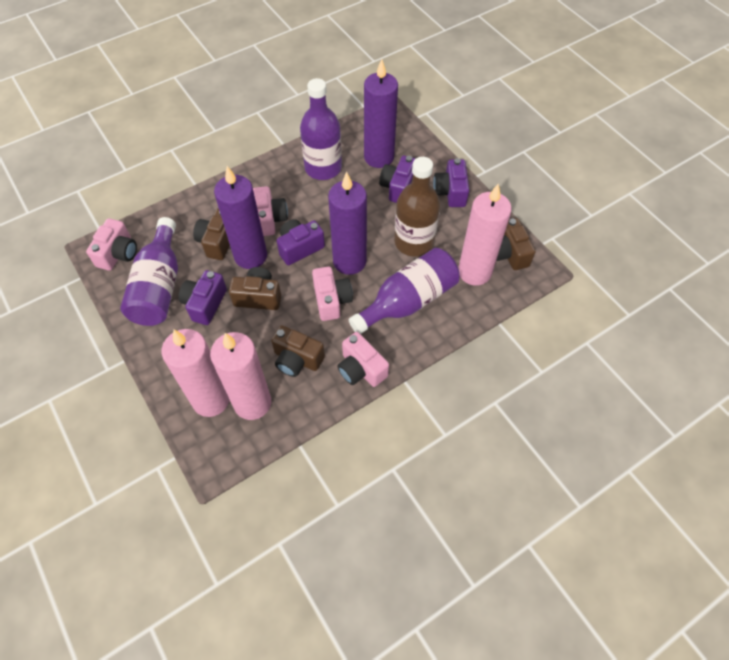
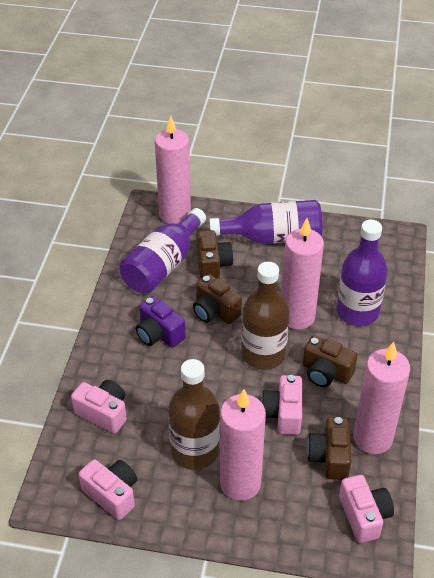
brown bottle: 1 -> 2
pink candle: 3 -> 4
purple camera: 4 -> 1
purple candle: 3 -> 0

